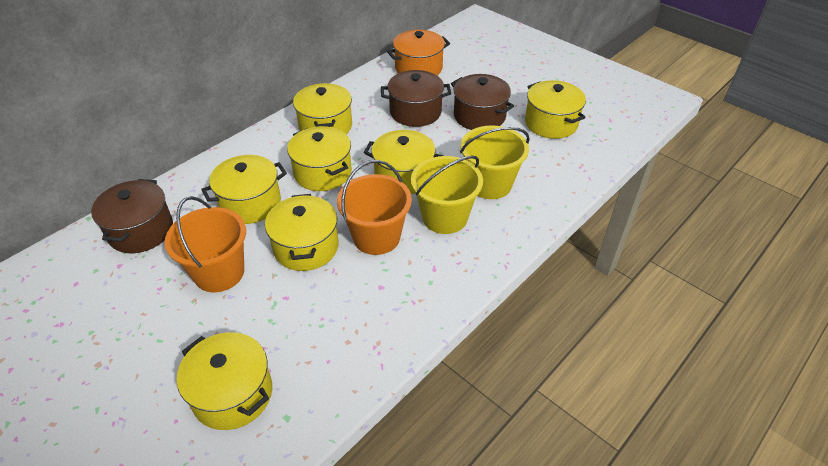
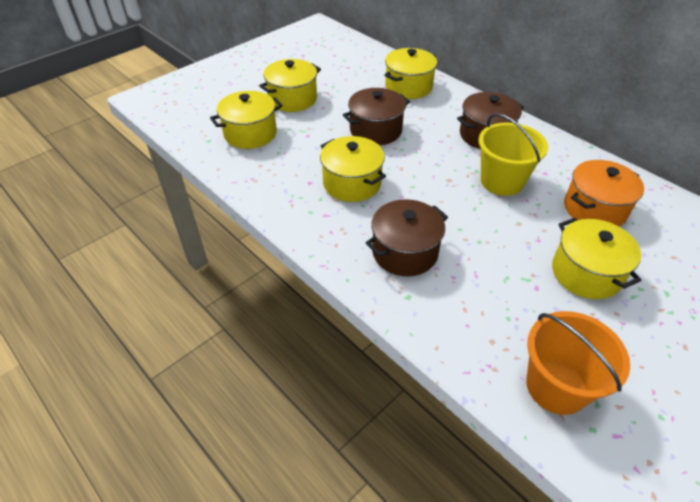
orange bucket: 2 -> 1
yellow bucket: 2 -> 1
yellow pot: 7 -> 5

